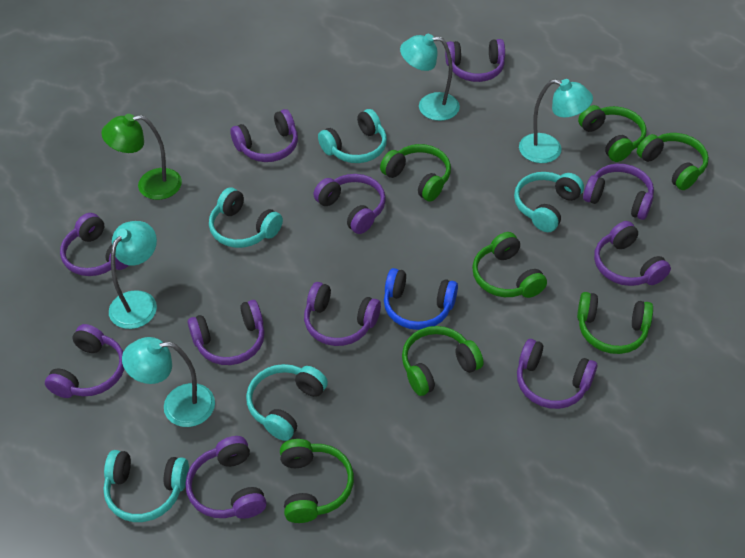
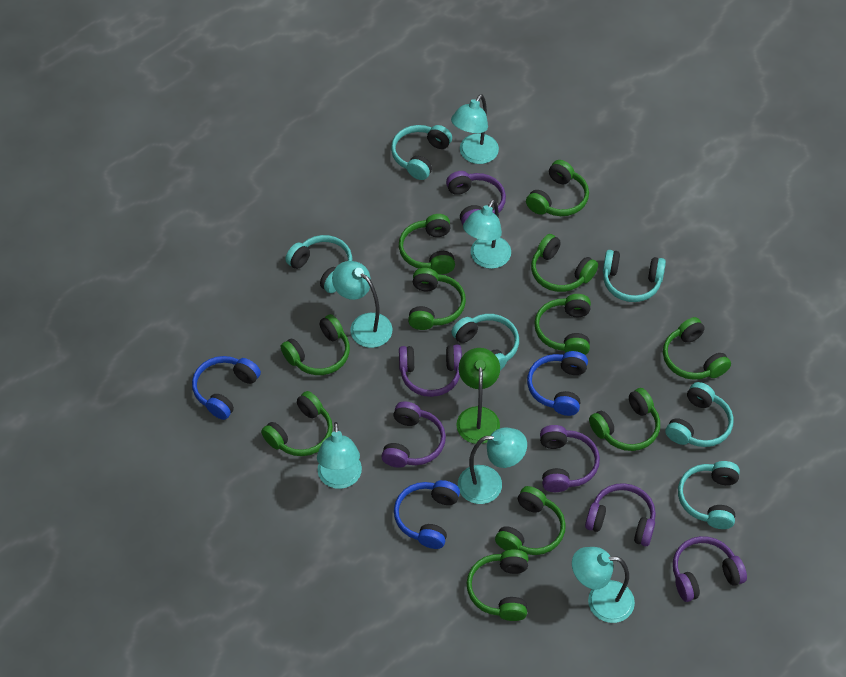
blue headphones: 1 -> 3
green headphones: 7 -> 11
purple headphones: 11 -> 6
turquoise headphones: 5 -> 6
turquoise lamp: 4 -> 6

